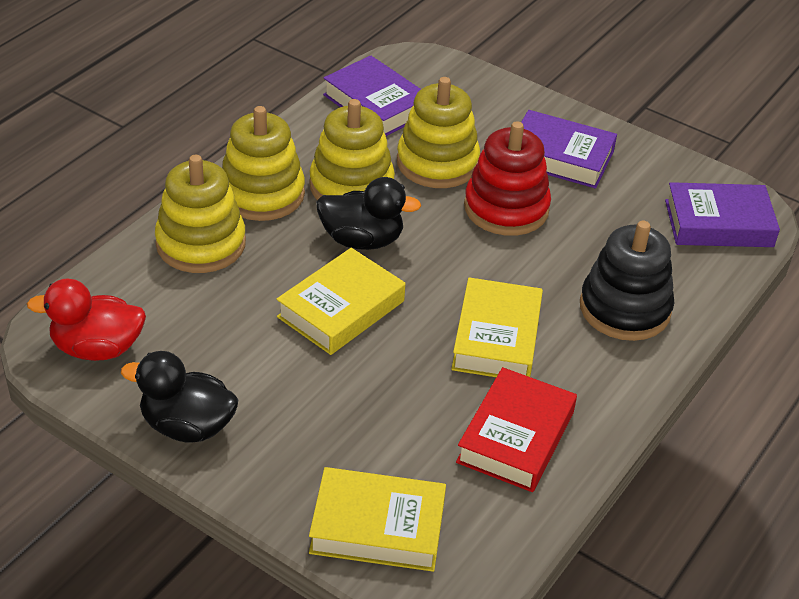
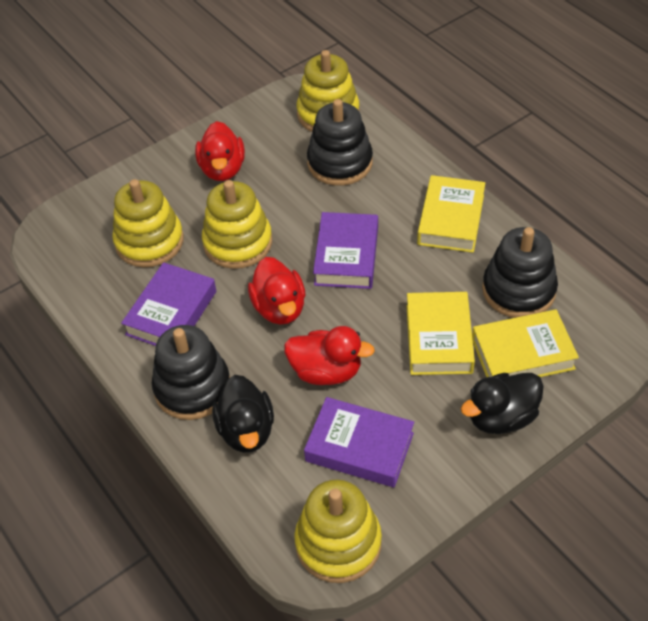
black stacking toy: 1 -> 3
red book: 1 -> 0
red duck: 1 -> 3
red stacking toy: 1 -> 0

